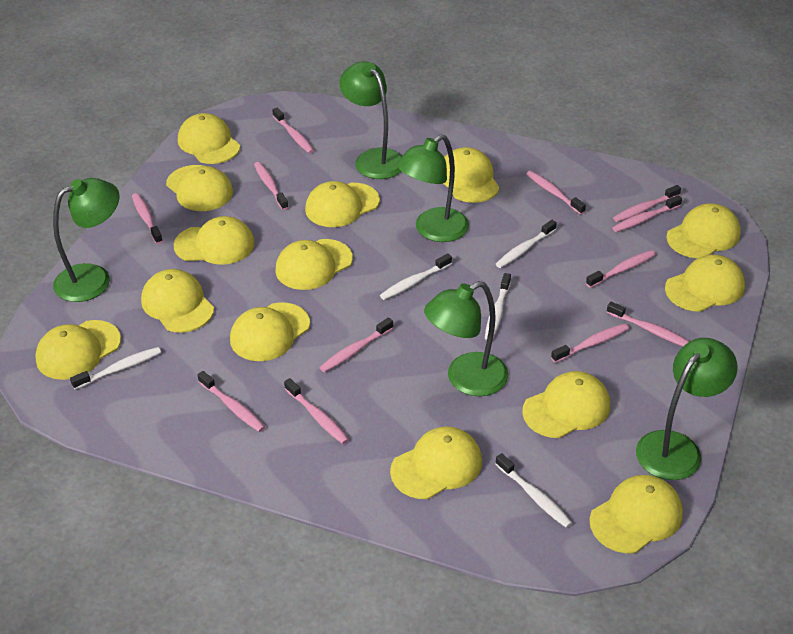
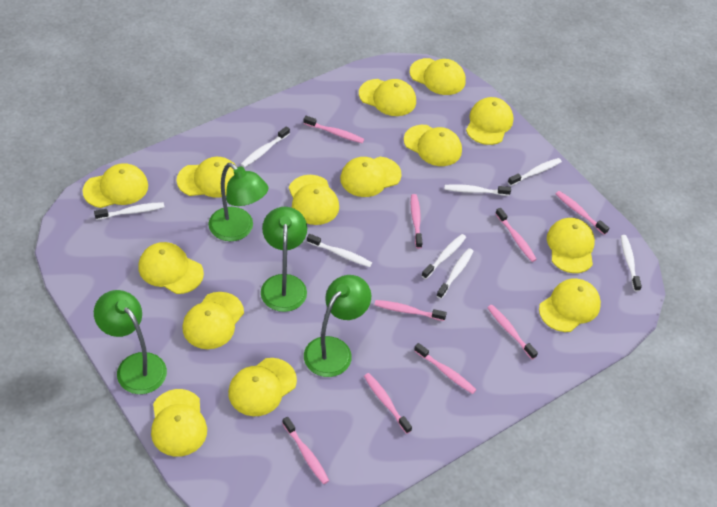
green lamp: 5 -> 4
pink toothbrush: 12 -> 9
white toothbrush: 5 -> 8

